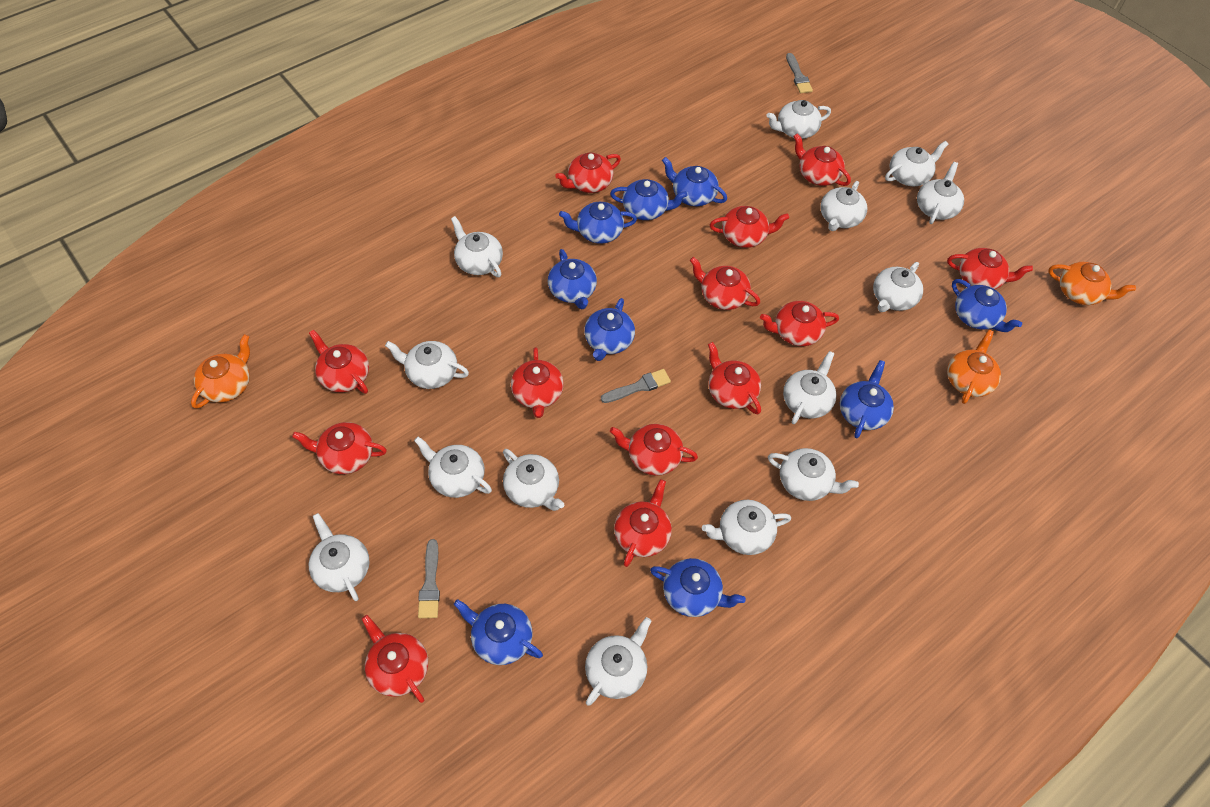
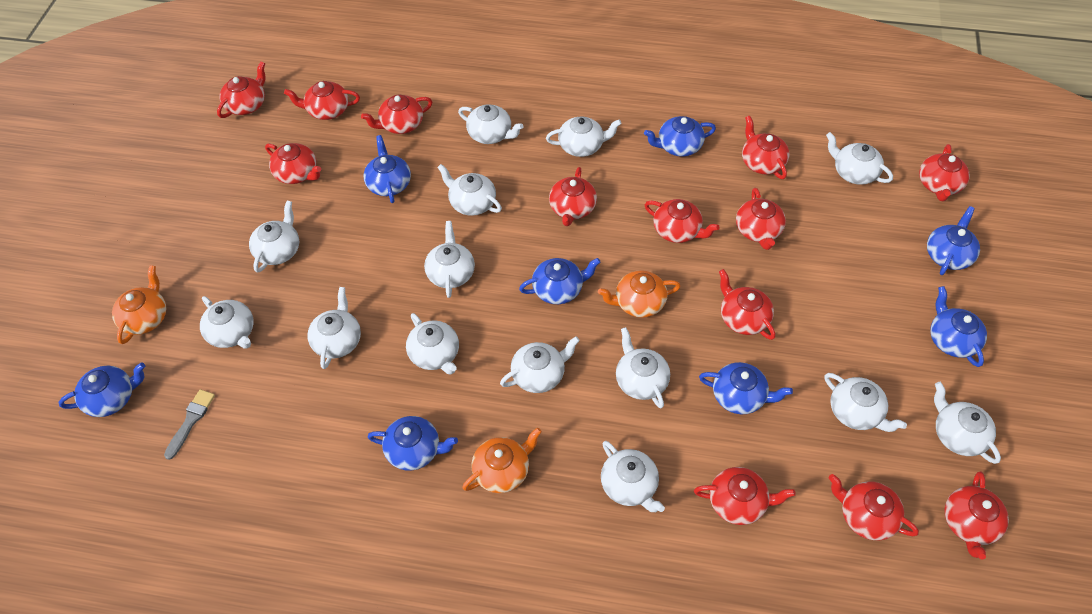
blue teapot: 9 -> 8
grey brush: 3 -> 1

